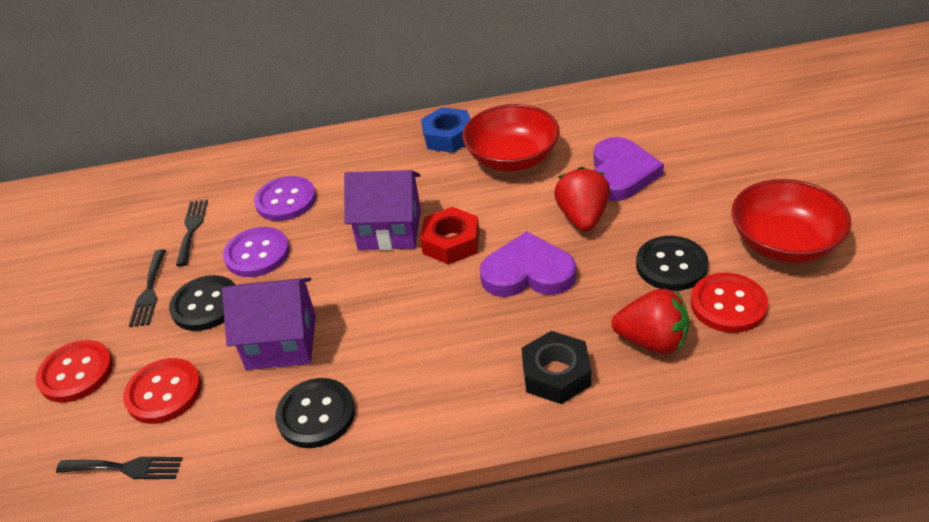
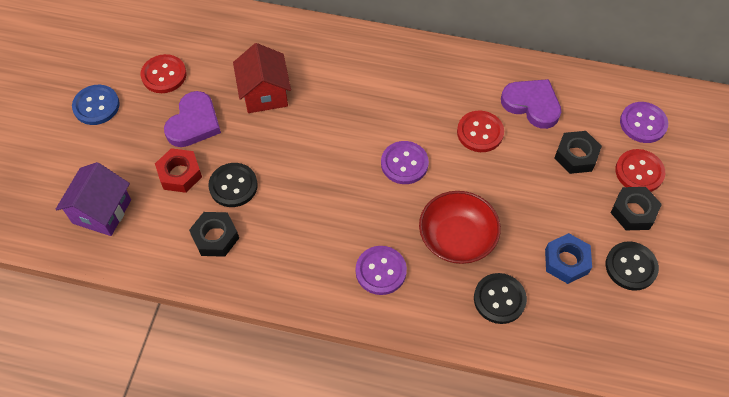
black fork: 3 -> 0
black nut: 1 -> 3
blue button: 0 -> 1
purple button: 2 -> 3
purple house: 2 -> 1
red bowl: 2 -> 1
red house: 0 -> 1
red strawberry: 2 -> 0

